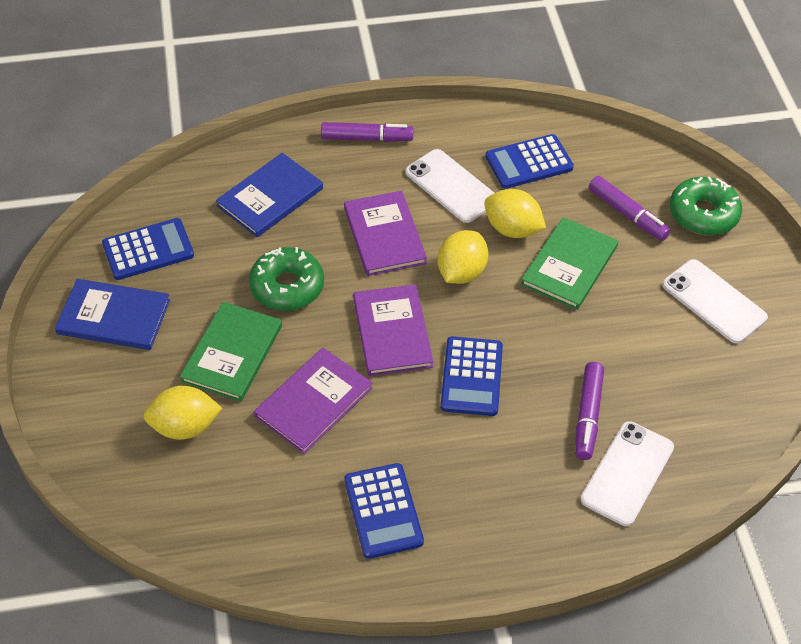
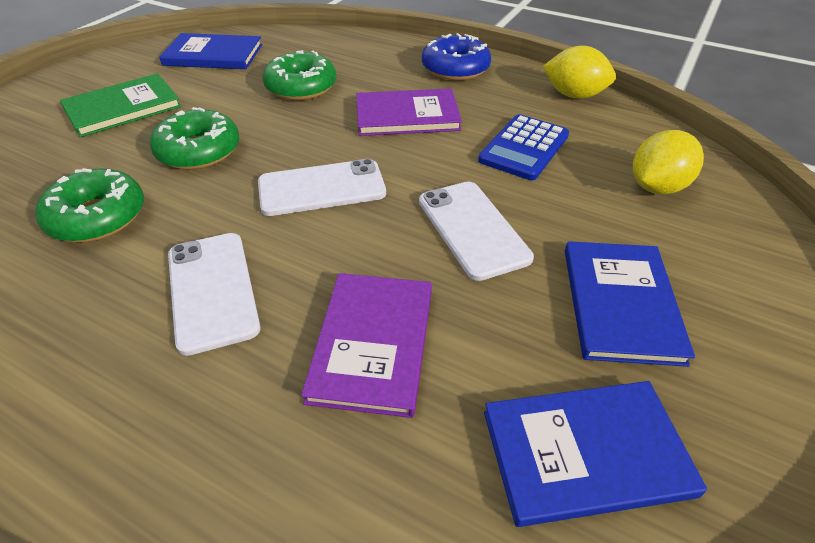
blue book: 2 -> 3
blue calculator: 4 -> 1
blue donut: 0 -> 1
green book: 2 -> 1
green donut: 2 -> 3
purple book: 3 -> 2
purple marker: 3 -> 0
yellow lemon: 3 -> 2

